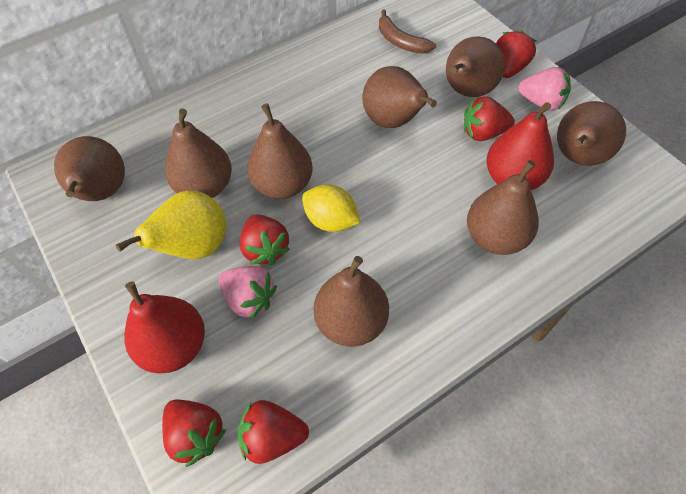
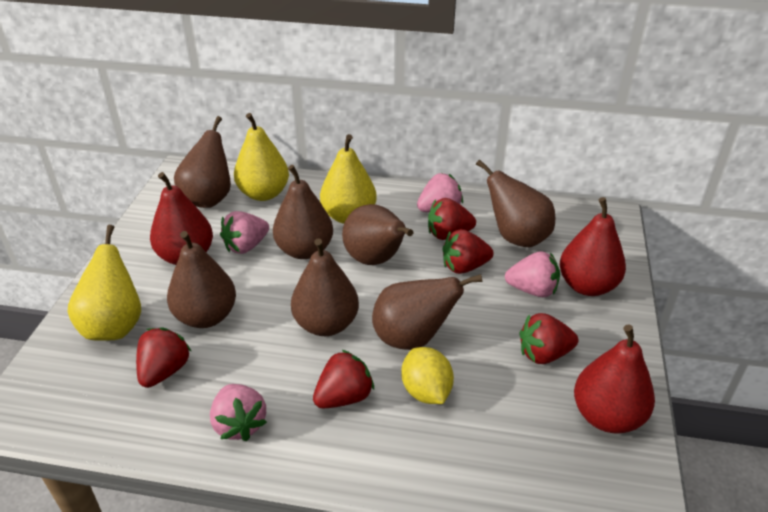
brown banana: 1 -> 0
brown pear: 8 -> 7
pink strawberry: 2 -> 4
red pear: 2 -> 3
yellow pear: 1 -> 3

